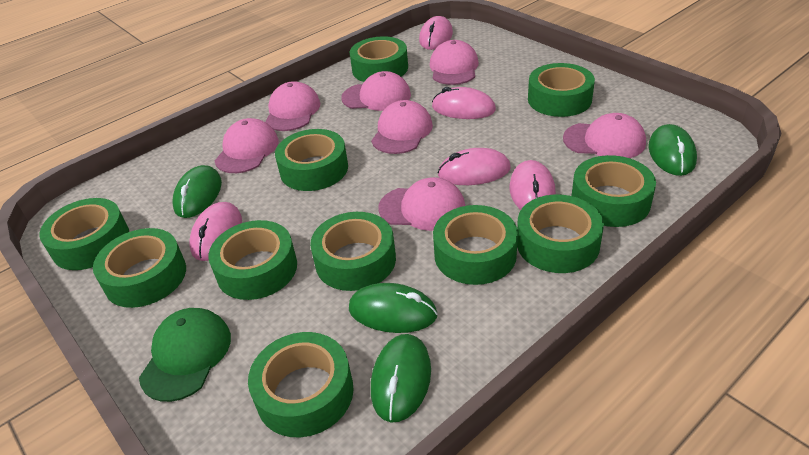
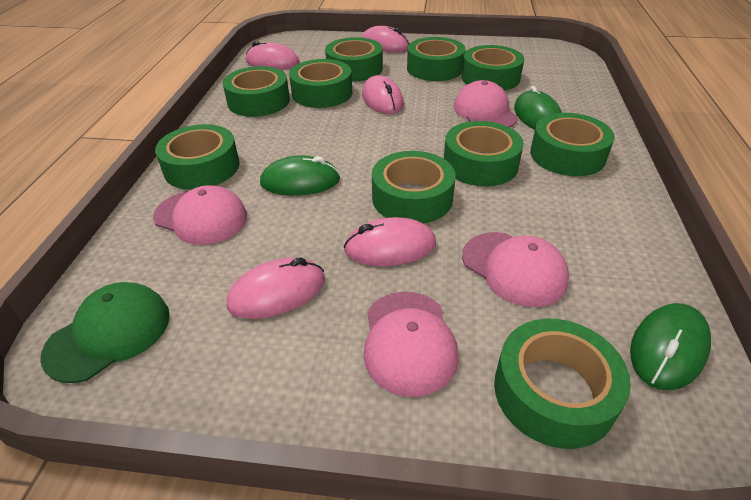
green mouse: 4 -> 3
green tape: 11 -> 10
pink cap: 7 -> 4

